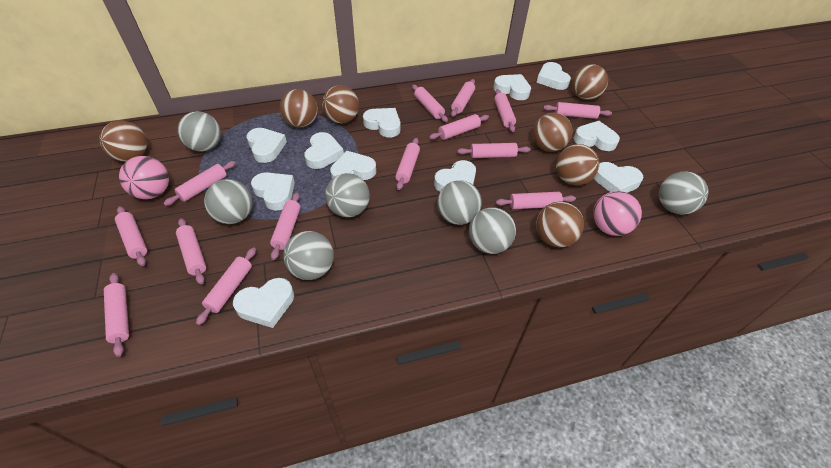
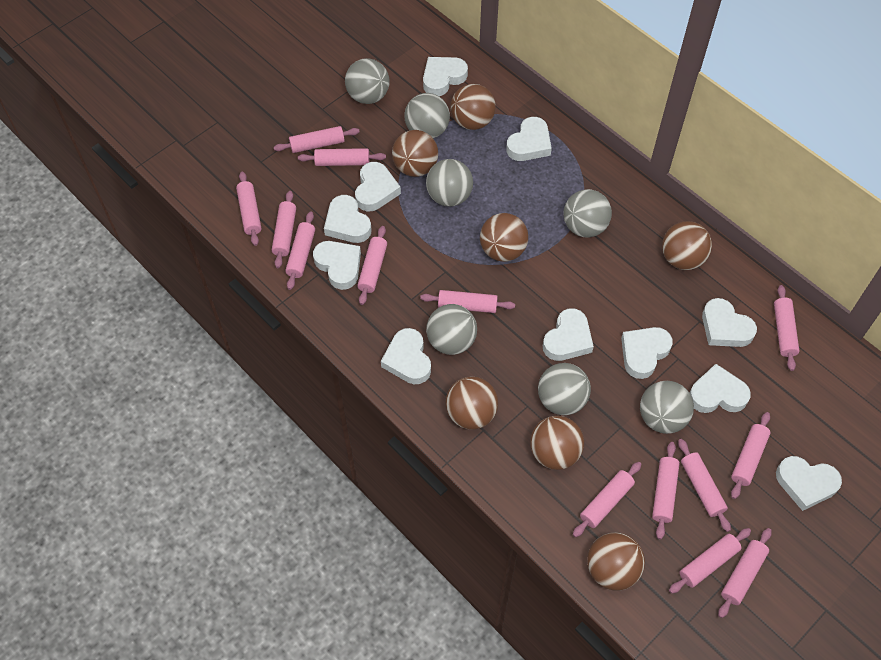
pink ball: 2 -> 0

